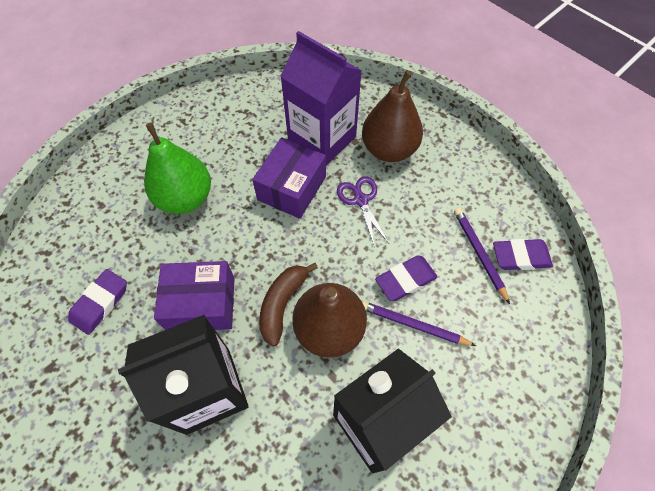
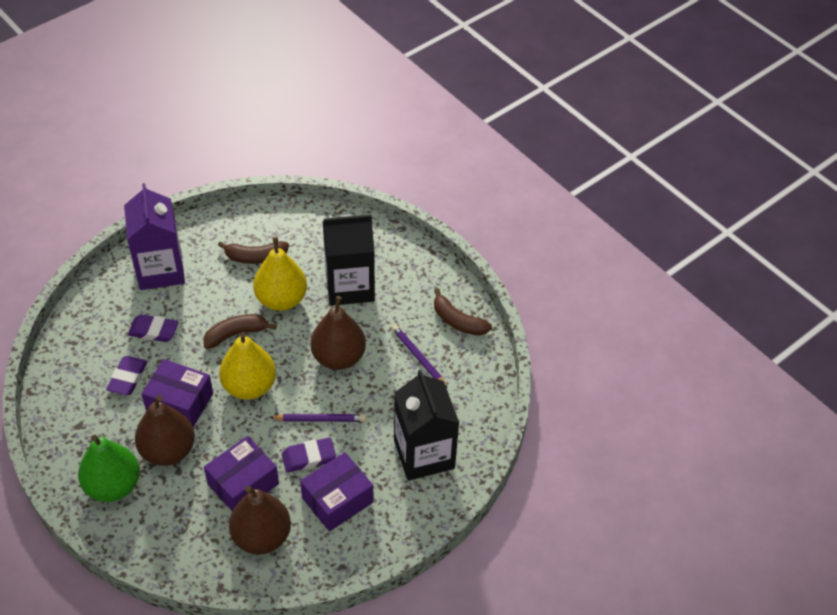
brown banana: 1 -> 3
brown pear: 2 -> 3
purple box: 2 -> 3
purple scissors: 1 -> 0
yellow pear: 0 -> 2

